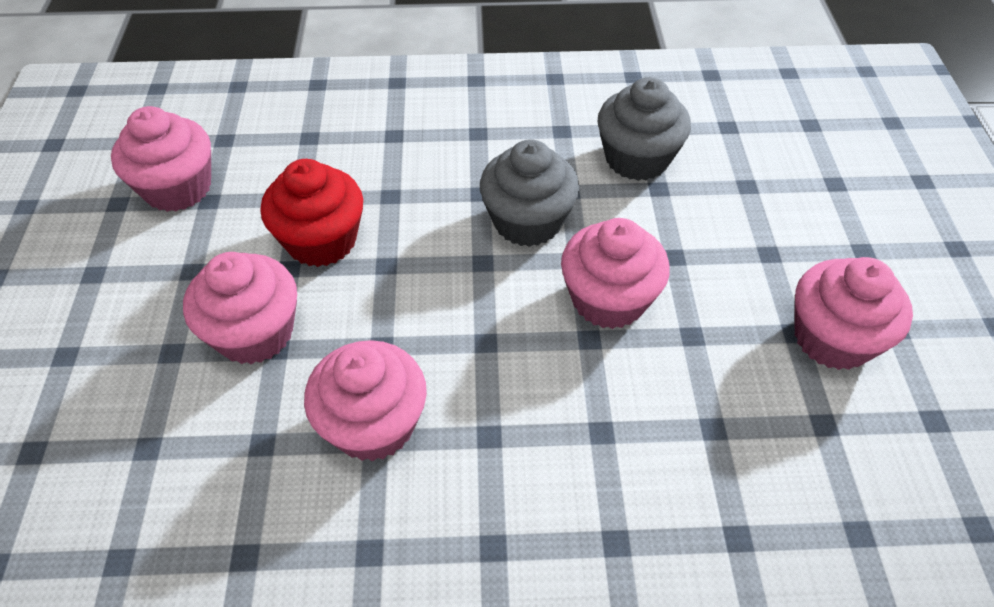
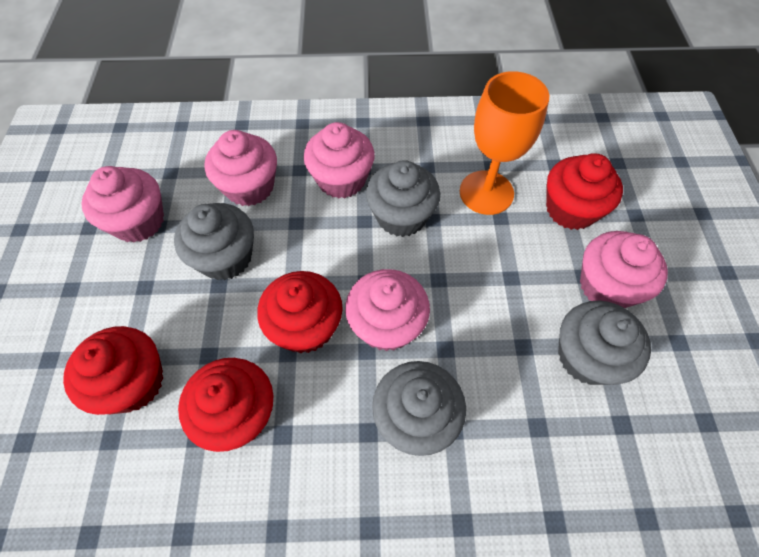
grey cupcake: 2 -> 4
orange goblet: 0 -> 1
red cupcake: 1 -> 4

